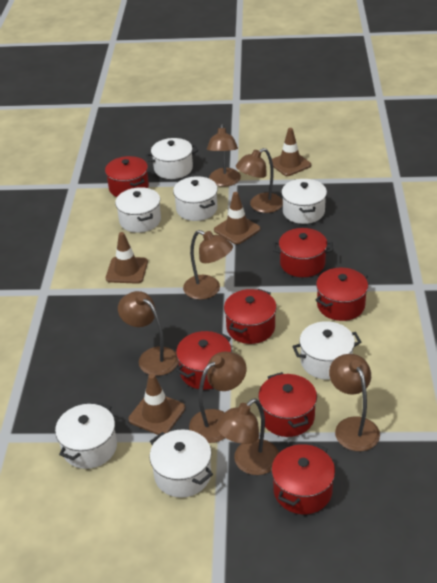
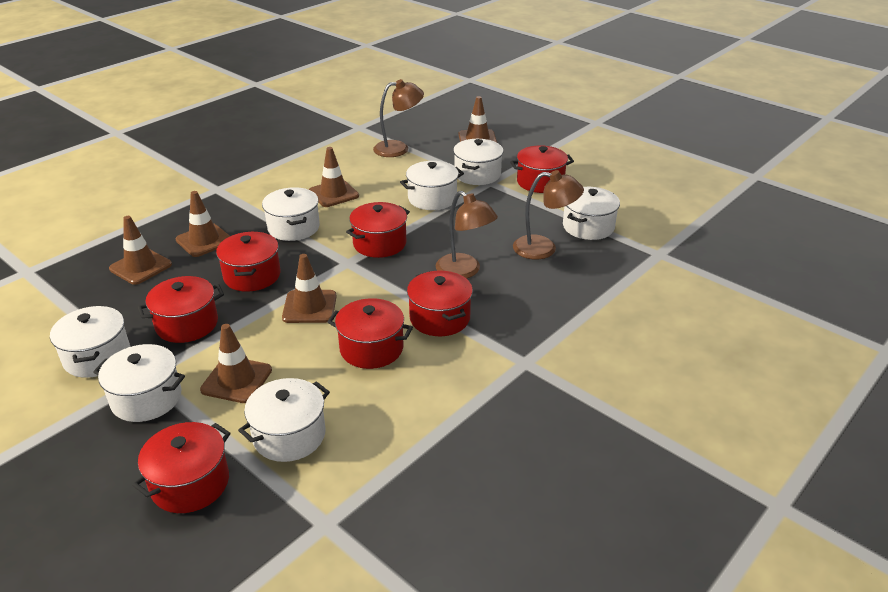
brown lamp: 7 -> 3
brown traffic cone: 4 -> 6

